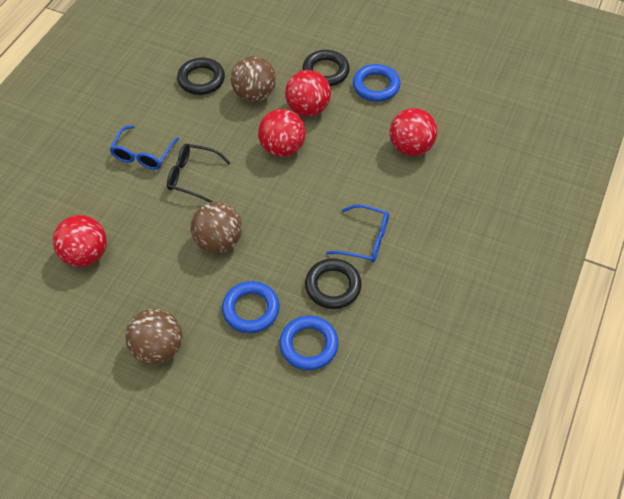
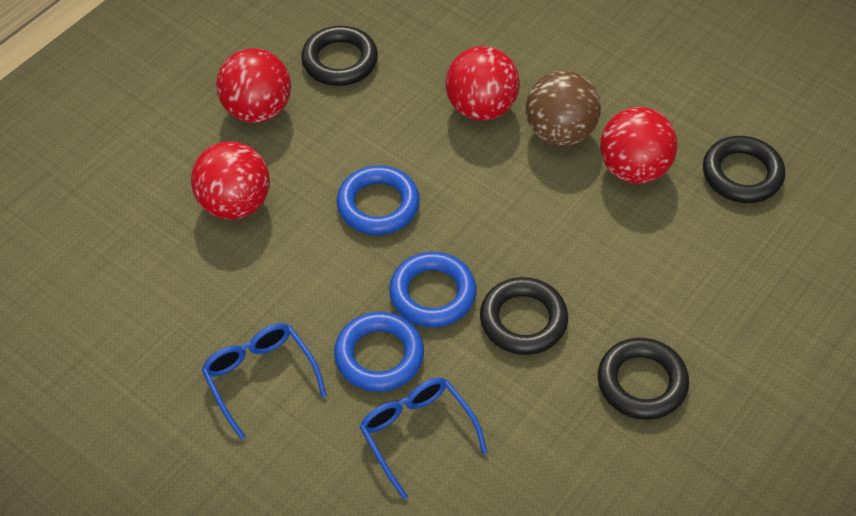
black glasses: 1 -> 0
black ring: 3 -> 4
brown ball: 3 -> 1

